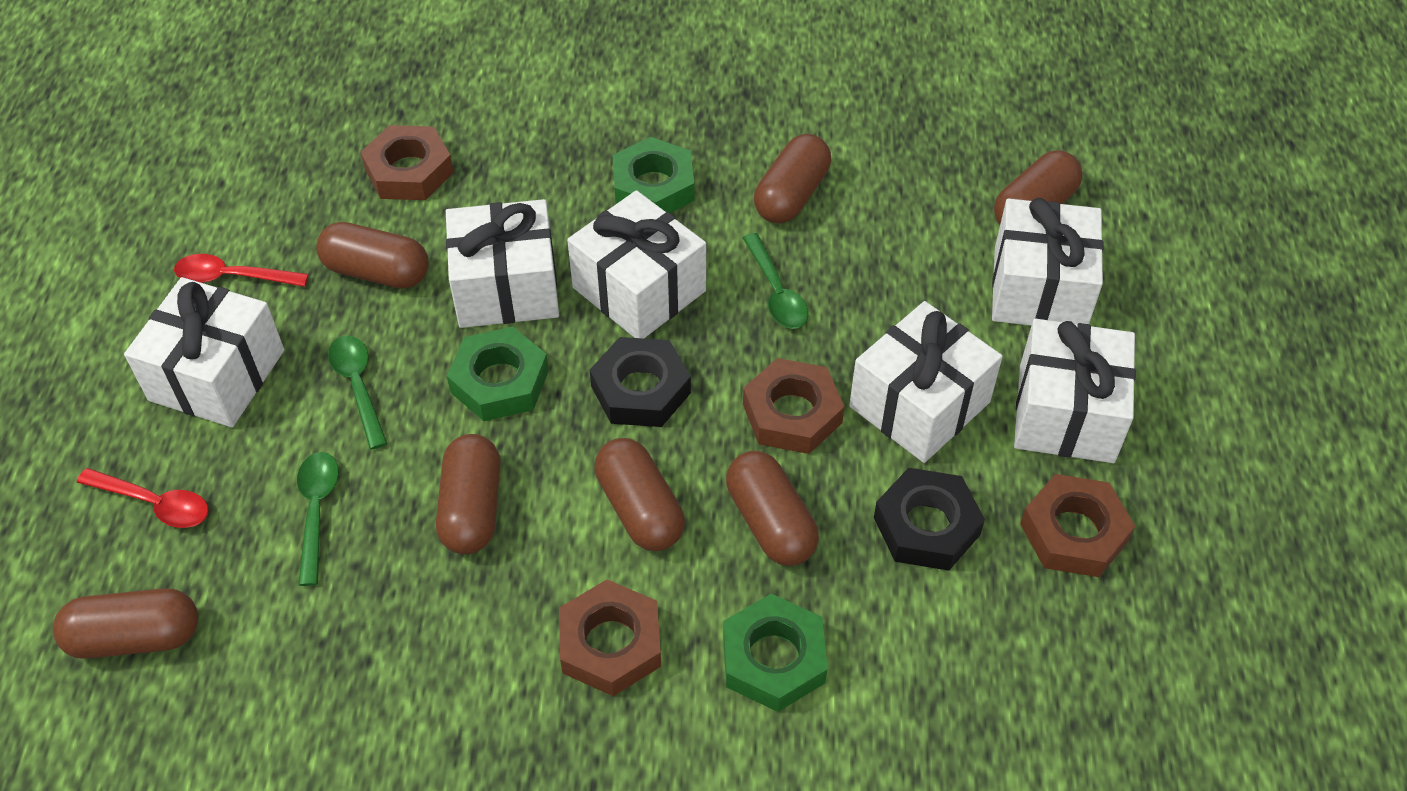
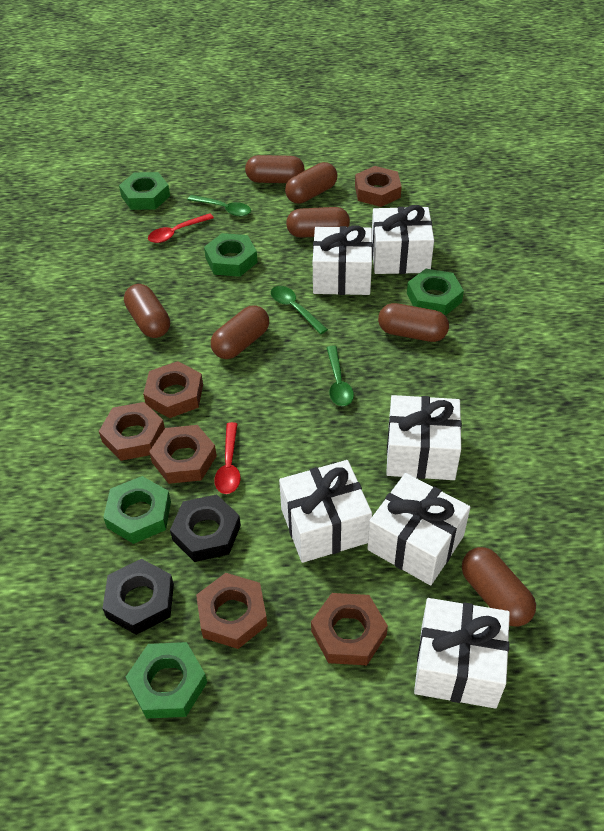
brown nut: 4 -> 6
green nut: 3 -> 5

